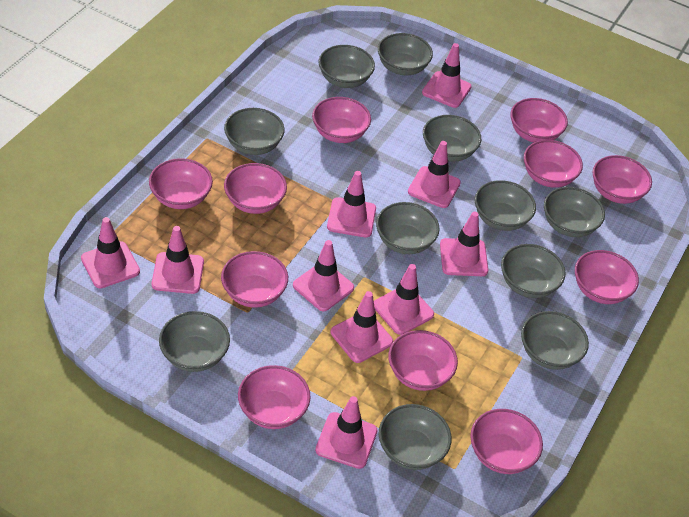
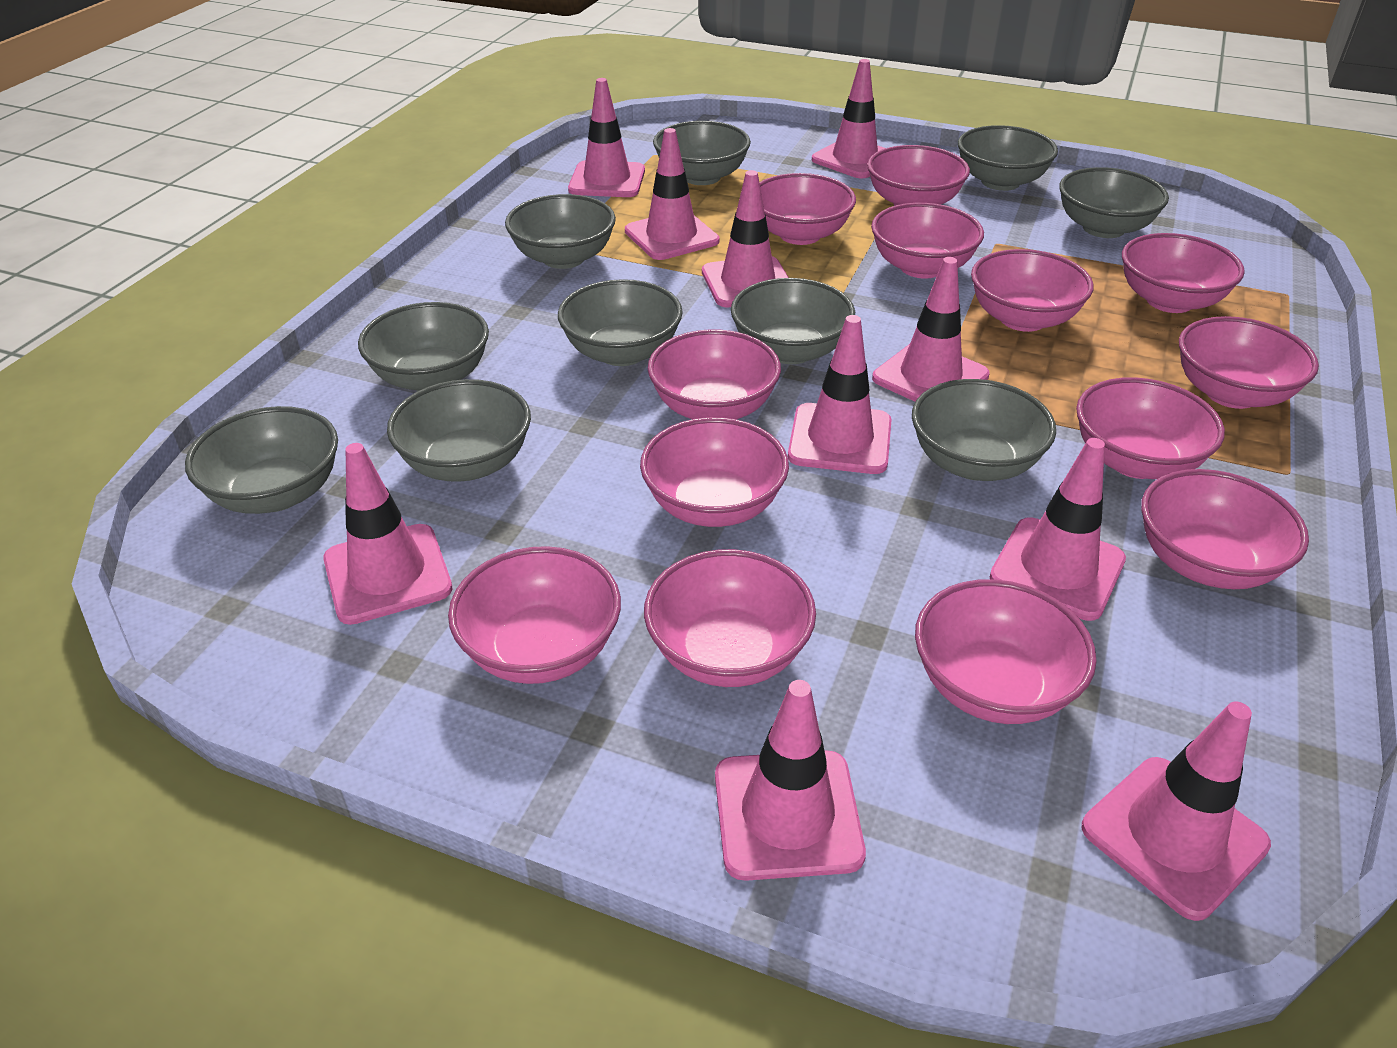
grey bowl: 11 -> 10
pink bowl: 11 -> 13

